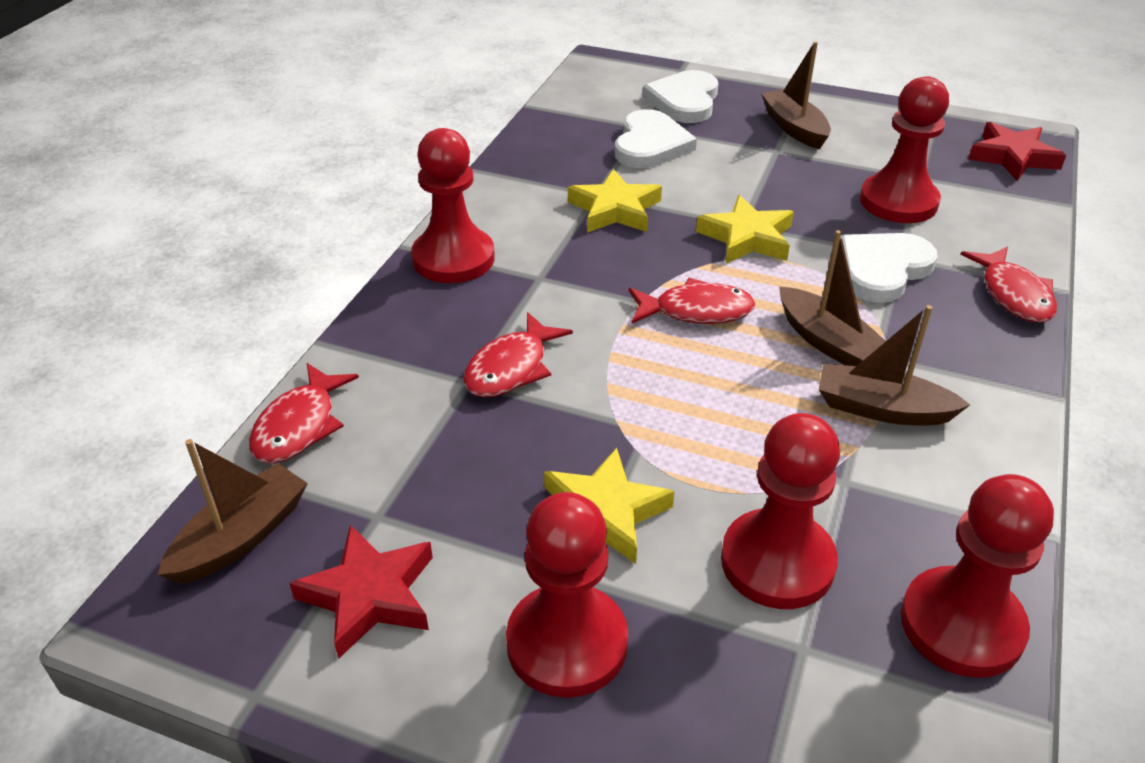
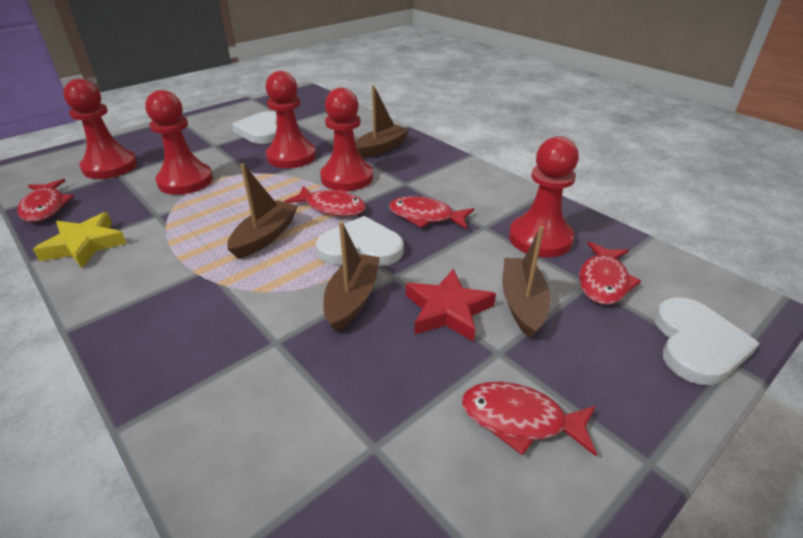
red fish: 4 -> 5
red star: 2 -> 1
yellow star: 3 -> 1

